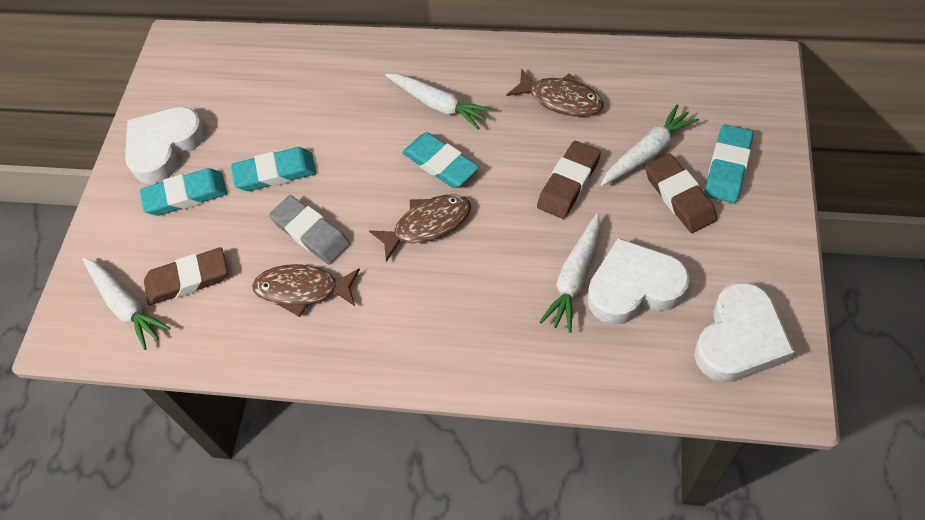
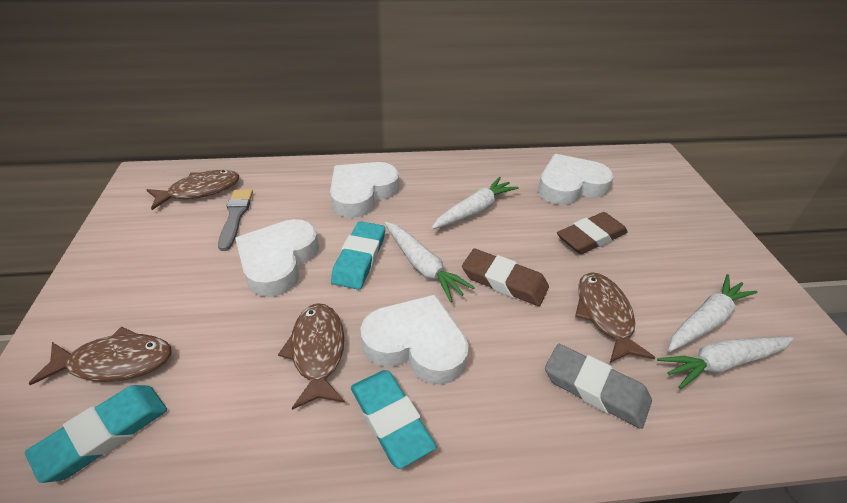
brown eraser: 3 -> 2
brown fish: 3 -> 4
grey brush: 0 -> 1
turquoise eraser: 4 -> 3
white heart: 3 -> 4

